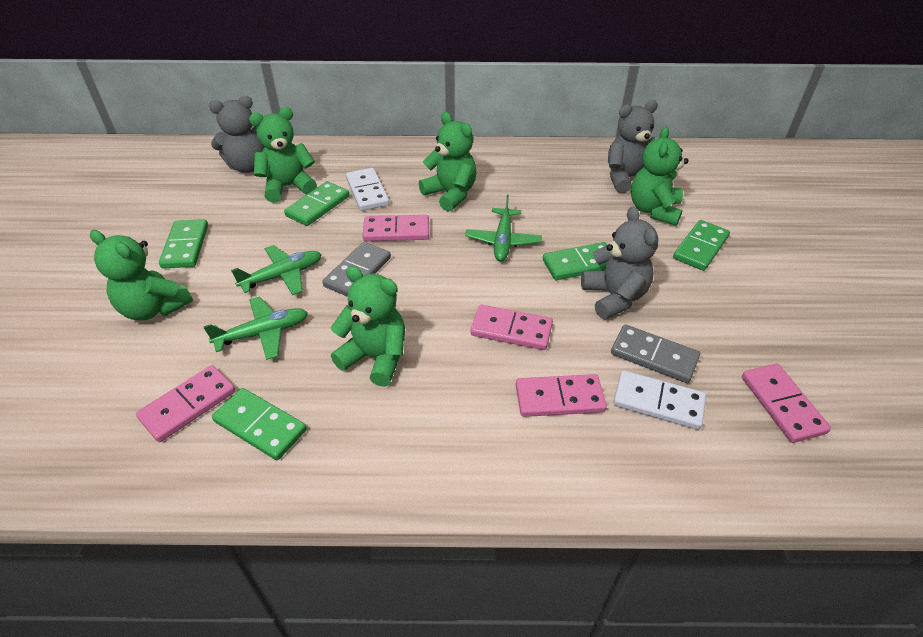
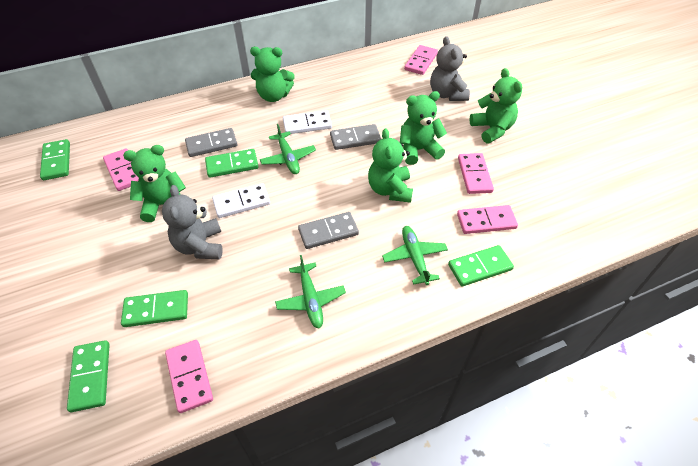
grey domino: 2 -> 3
grey teddy bear: 3 -> 2

